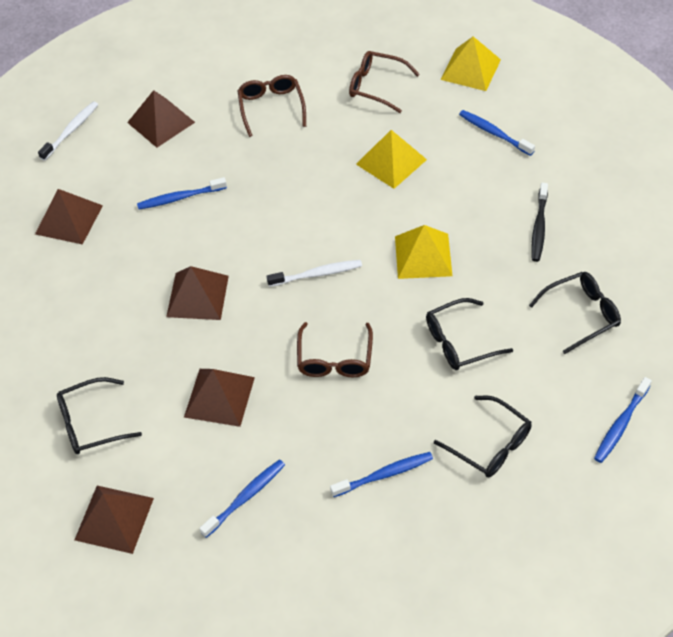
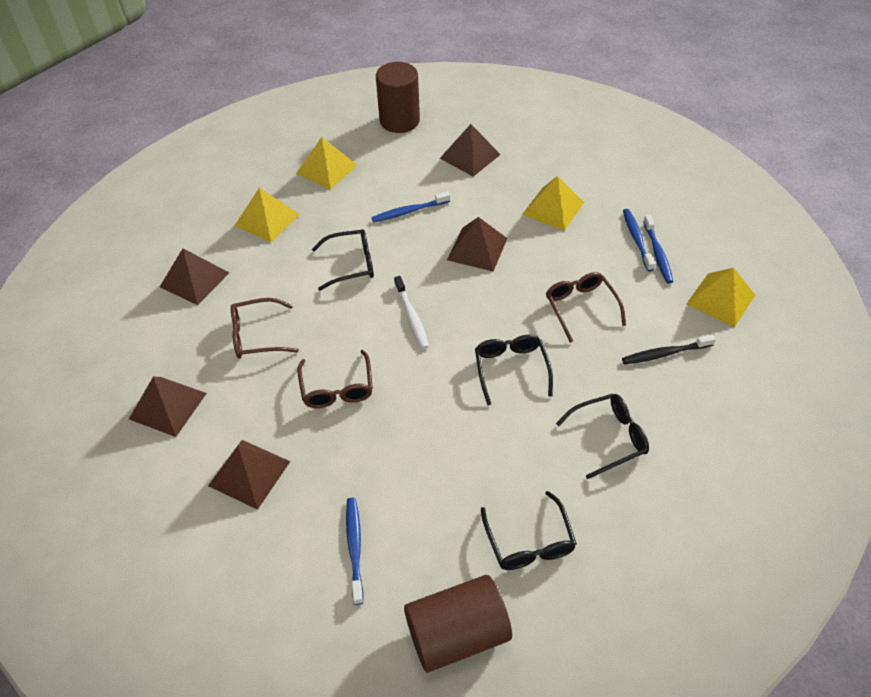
blue toothbrush: 5 -> 4
brown cylinder: 0 -> 2
white toothbrush: 2 -> 1
yellow pyramid: 3 -> 4

